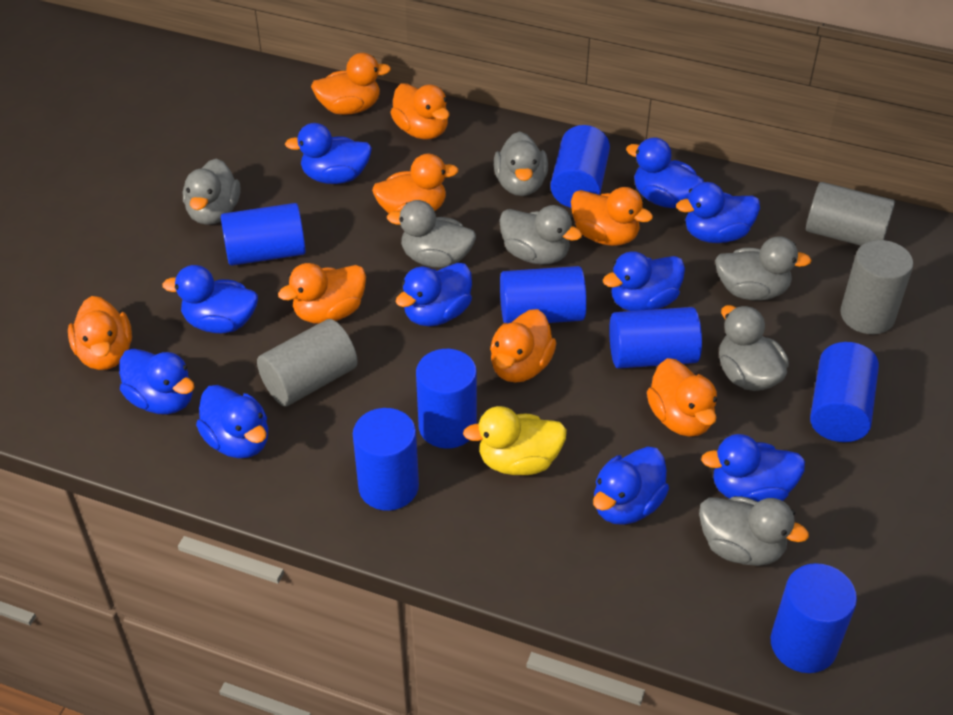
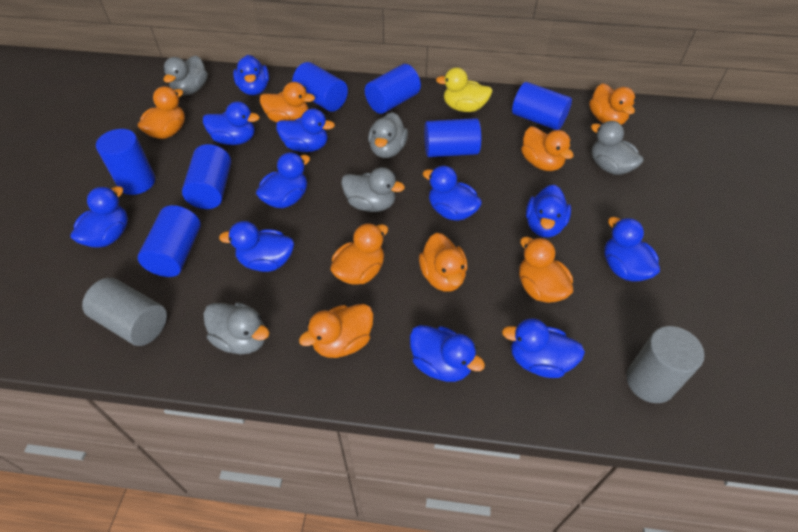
blue cylinder: 8 -> 7
blue duck: 10 -> 11
grey cylinder: 3 -> 2
grey duck: 7 -> 5

